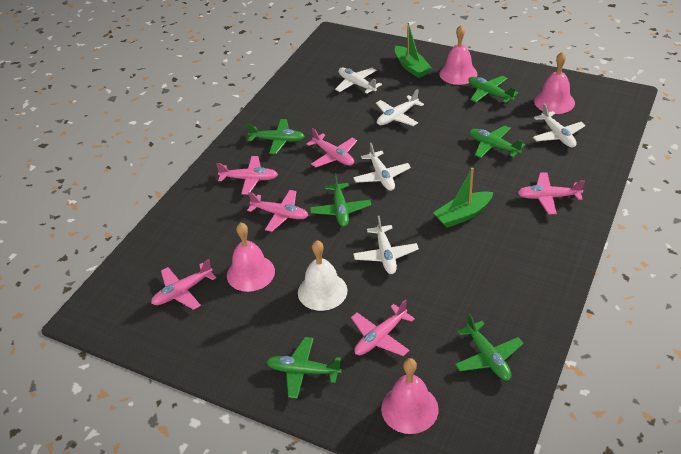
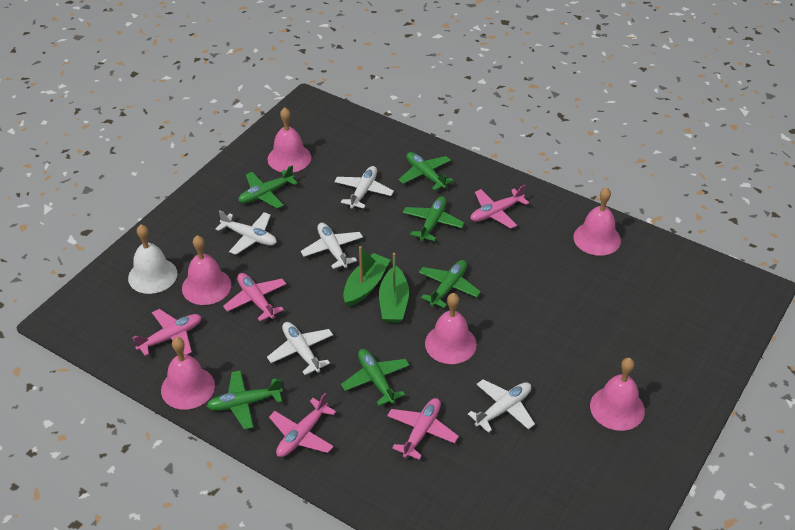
pink bell: 4 -> 6
pink plane: 6 -> 5

